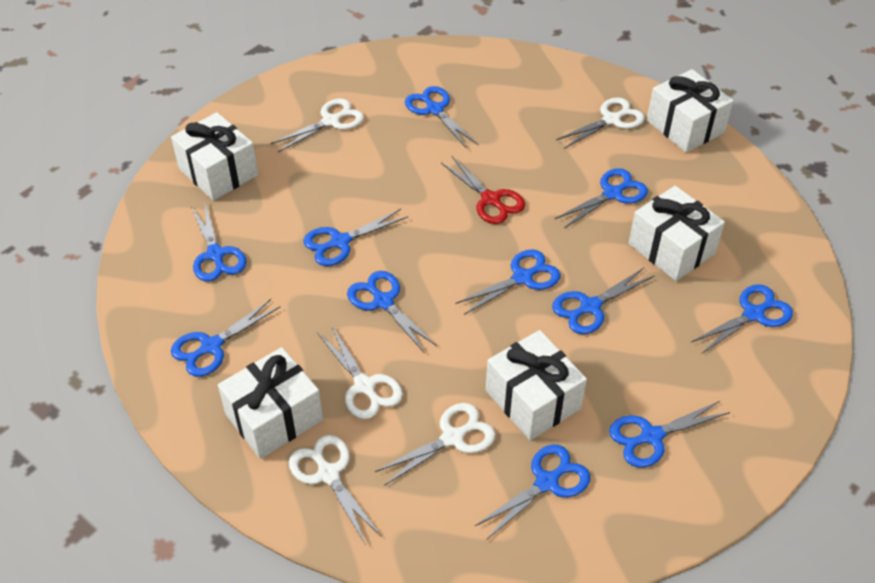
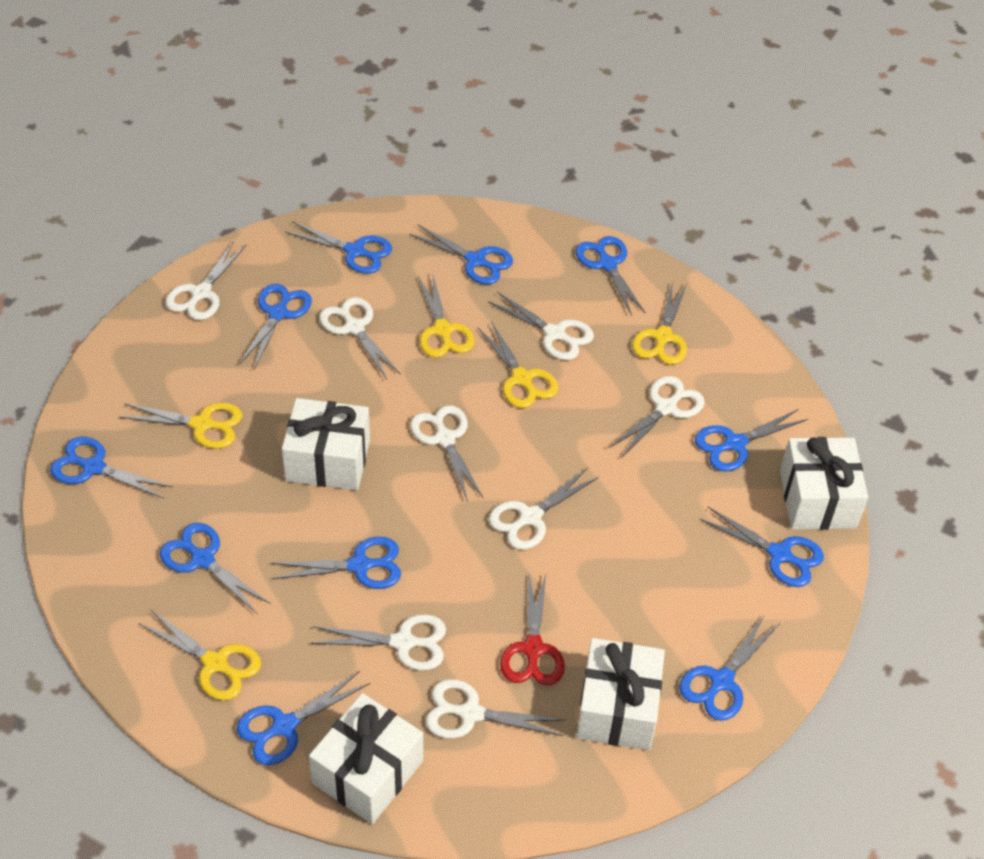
white gift: 5 -> 4
white scissors: 5 -> 8
yellow scissors: 0 -> 5

